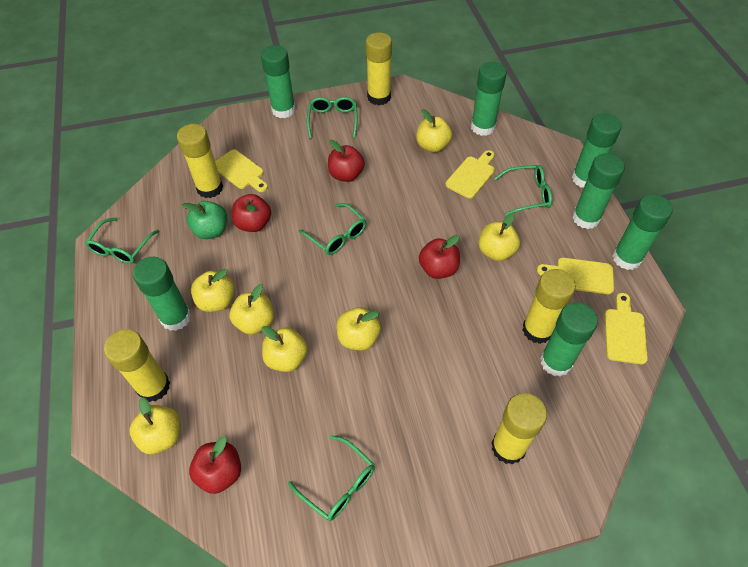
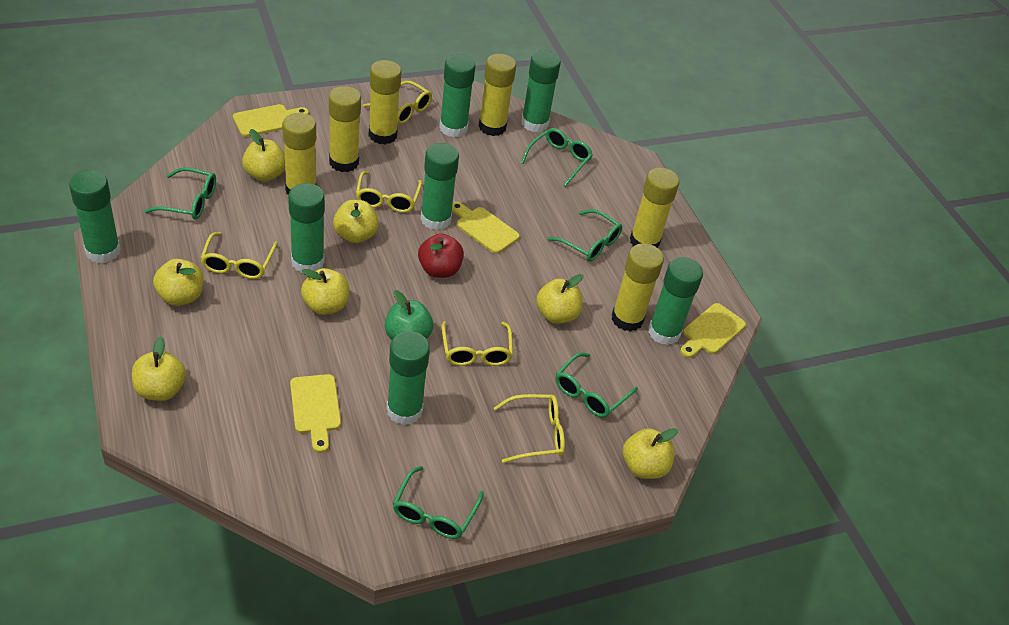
red apple: 4 -> 1
yellow glasses: 0 -> 5
yellow glue stick: 5 -> 6

